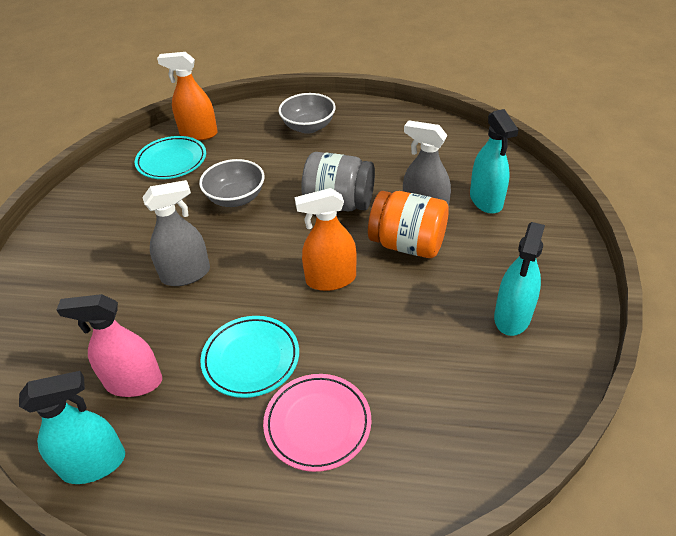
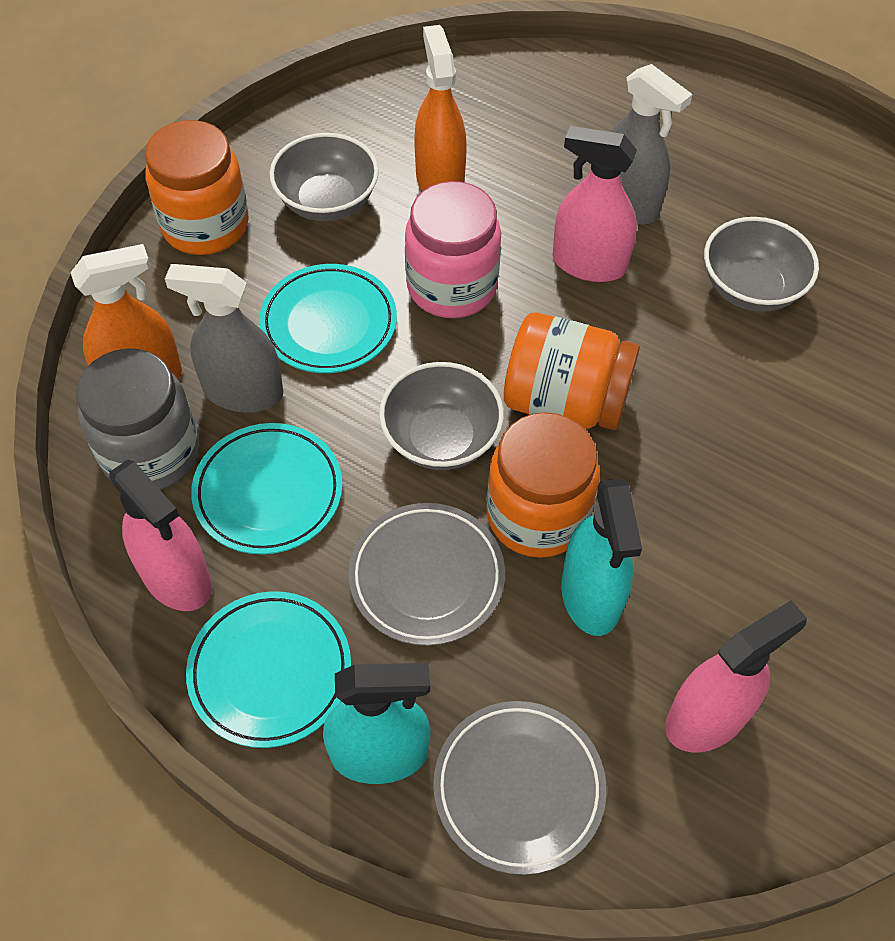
grey bowl: 2 -> 3
grey plate: 0 -> 2
orange jar: 1 -> 3
pink jar: 0 -> 1
pink plate: 1 -> 0
pink spray bottle: 1 -> 3
turquoise plate: 2 -> 3
turquoise spray bottle: 3 -> 2

